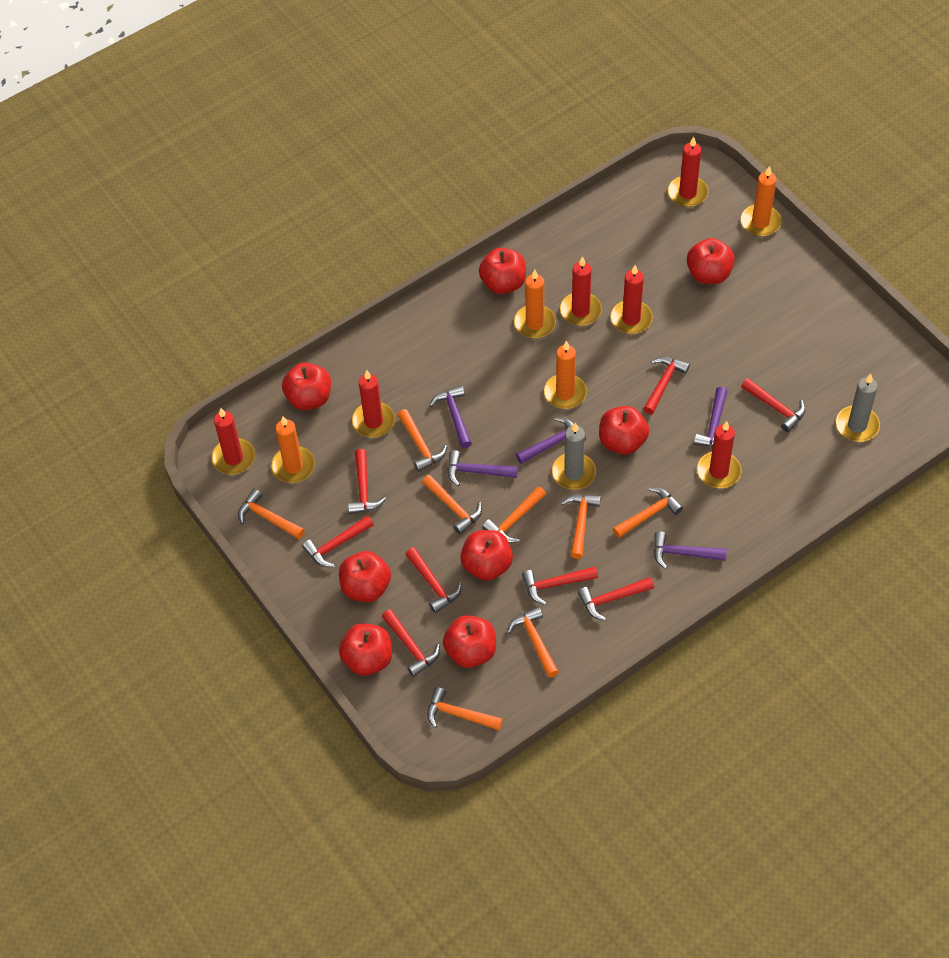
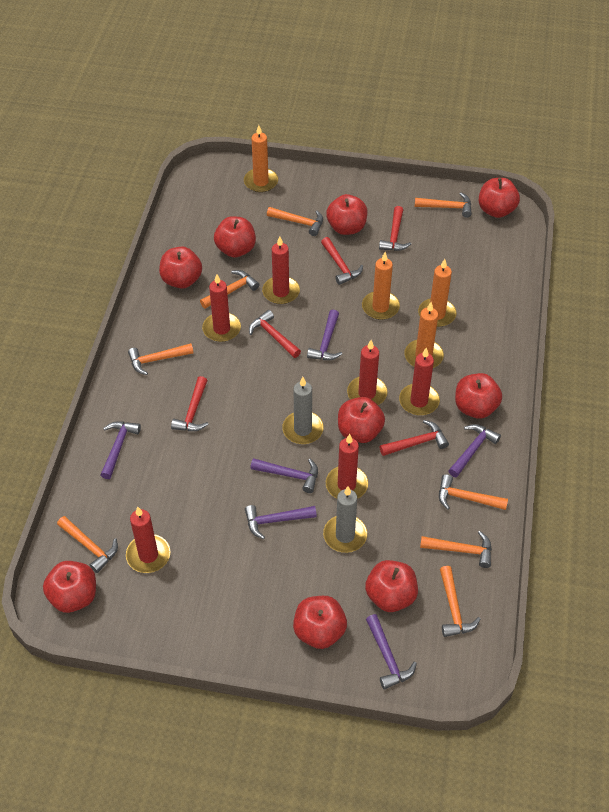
purple hammer: 5 -> 6
red apple: 8 -> 9
red hammer: 8 -> 5

